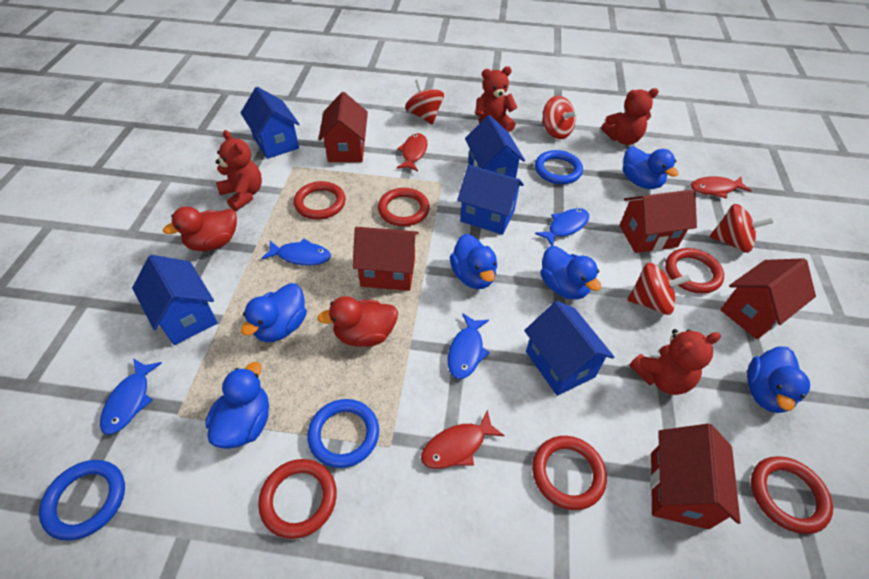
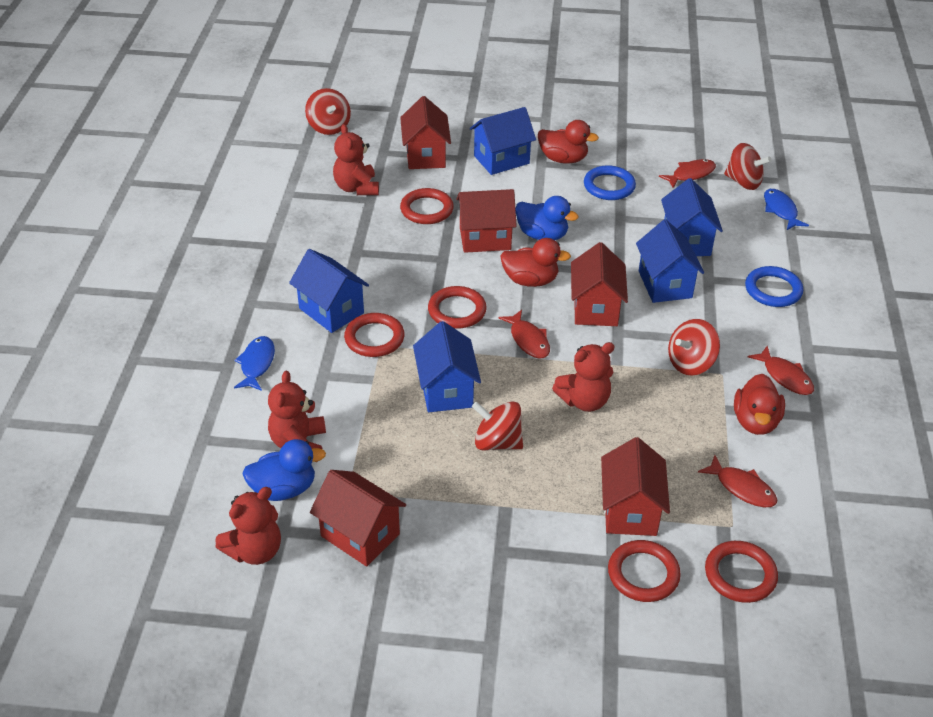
blue duck: 6 -> 2
blue fish: 4 -> 2
blue ring: 3 -> 2
red duck: 2 -> 3
red fish: 3 -> 4
red ring: 6 -> 5

